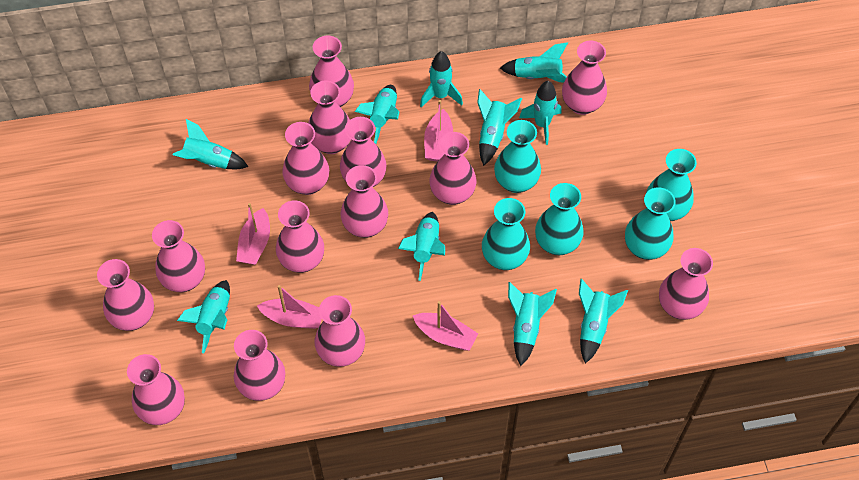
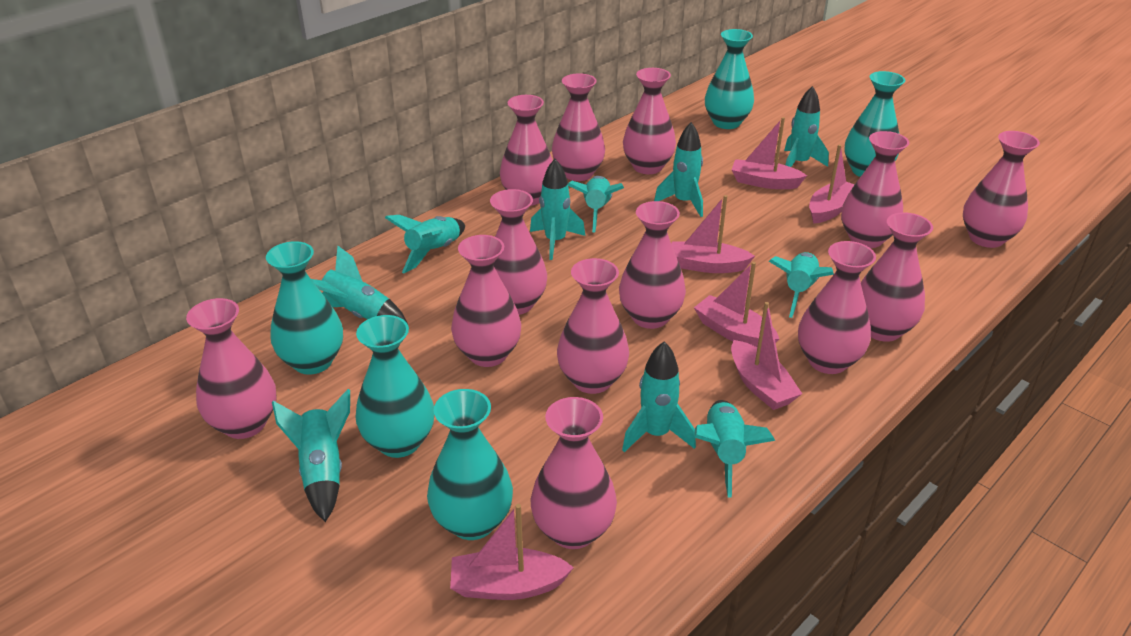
pink boat: 4 -> 6
pink vase: 14 -> 13

